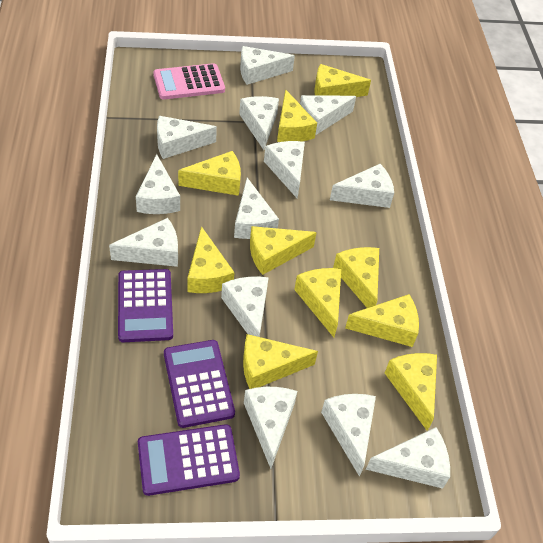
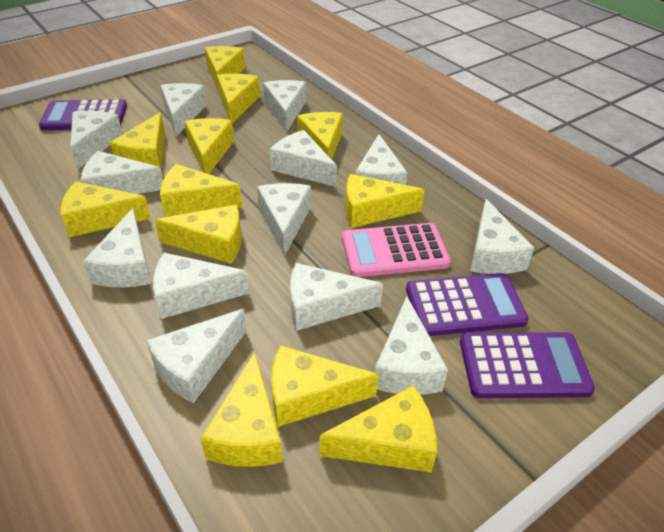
yellow cheese: 10 -> 12

